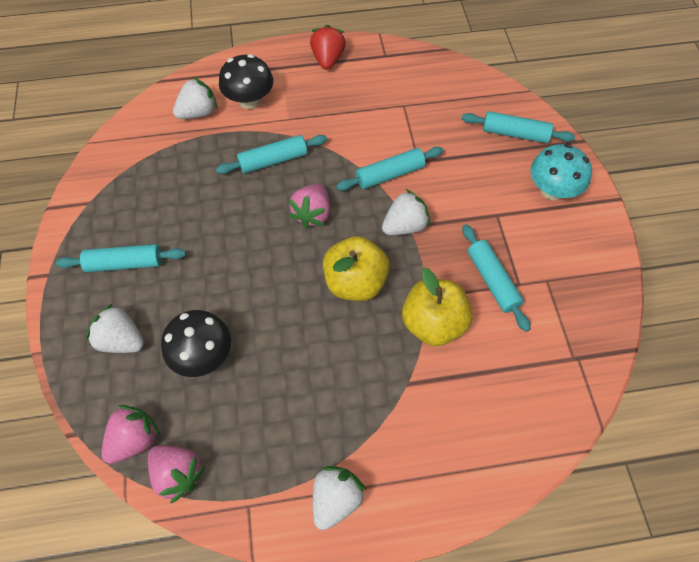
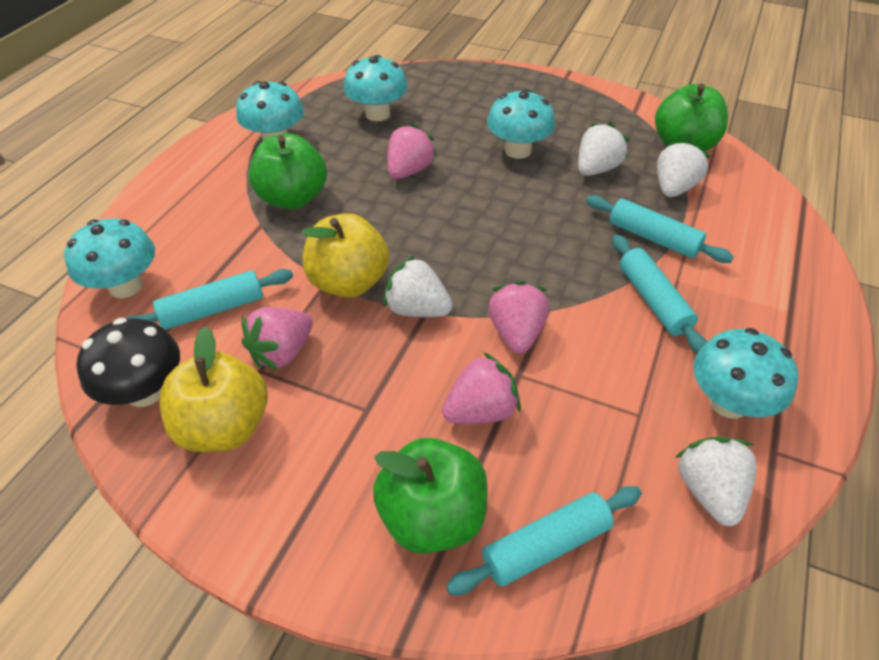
black mushroom: 2 -> 1
green apple: 0 -> 3
pink strawberry: 3 -> 4
red strawberry: 1 -> 0
turquoise mushroom: 1 -> 5
turquoise rolling pin: 5 -> 4

